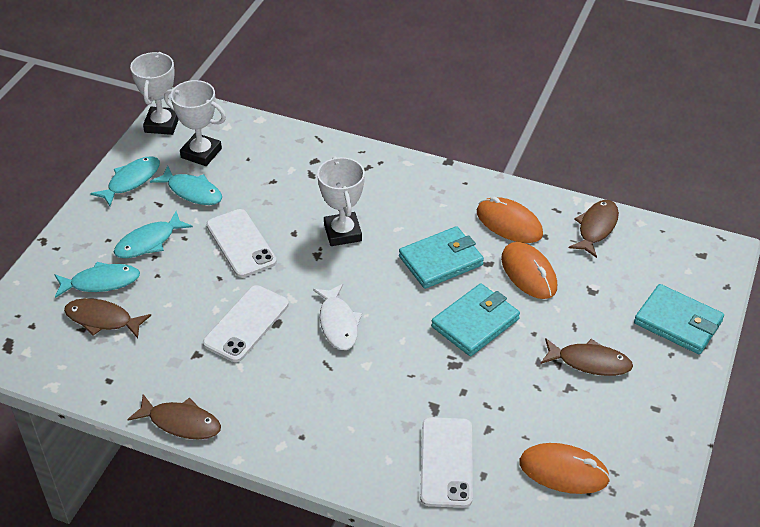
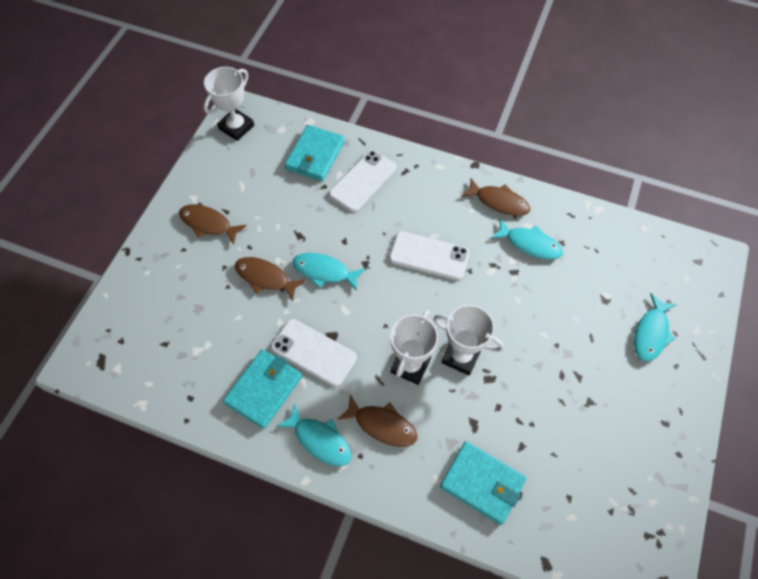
orange mouse: 3 -> 0
white fish: 1 -> 0

